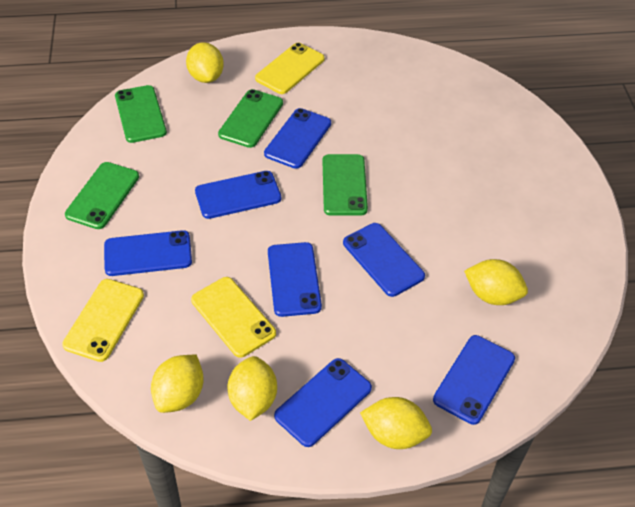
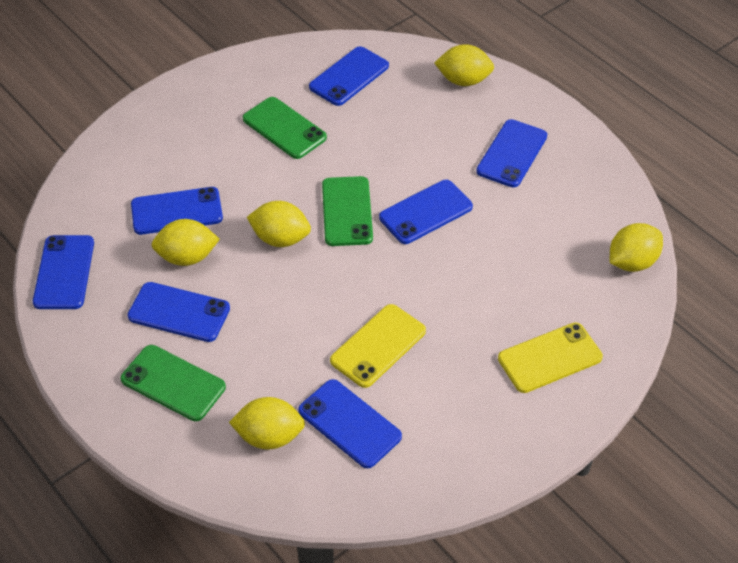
green phone: 4 -> 3
yellow phone: 3 -> 2

